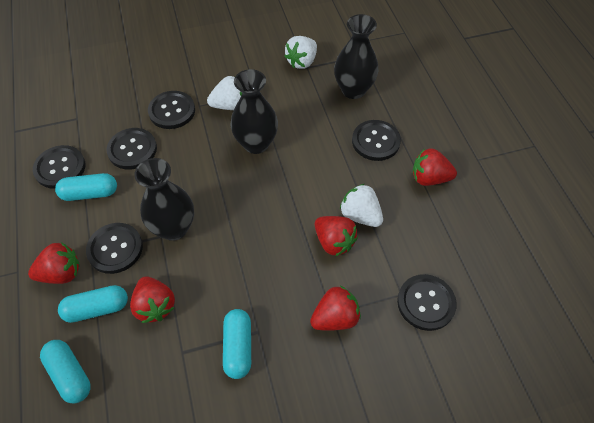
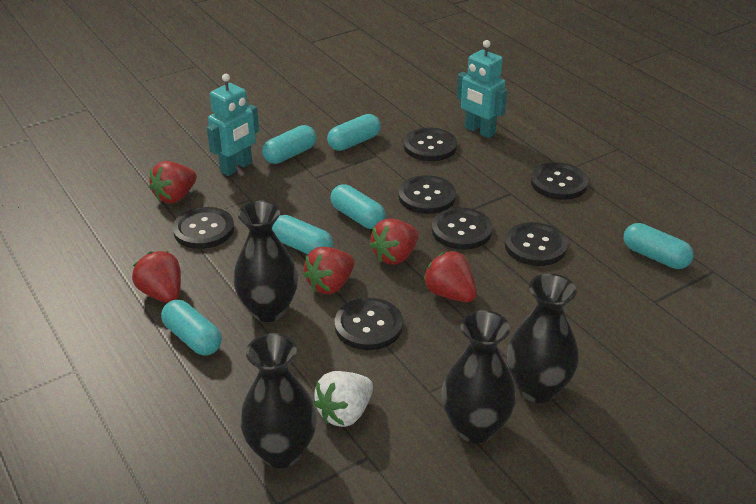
black button: 6 -> 7
black vase: 3 -> 4
turquoise capsule: 4 -> 6
turquoise robot: 0 -> 2
white strawberry: 3 -> 1

